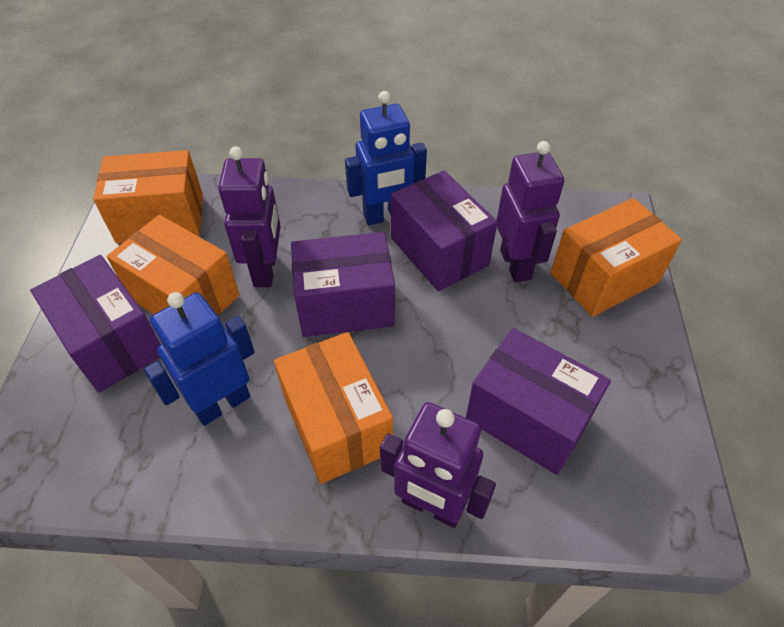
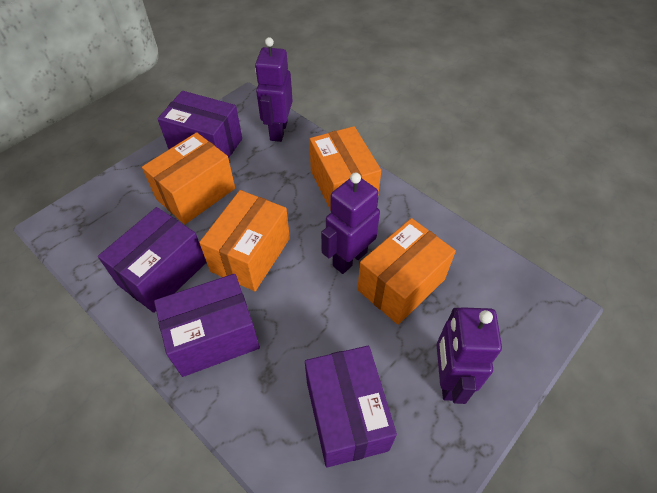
blue robot: 2 -> 0

